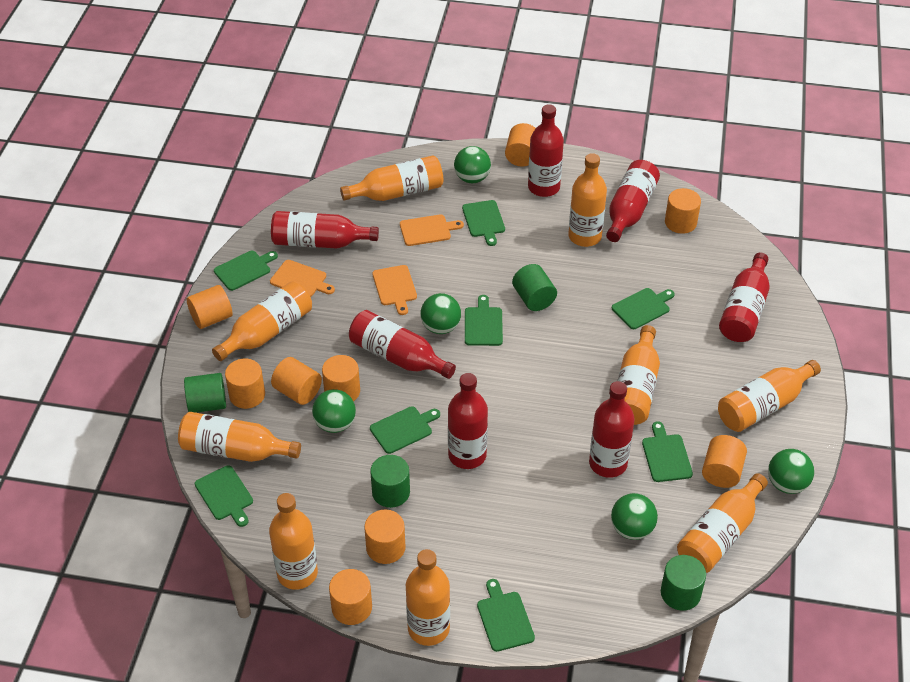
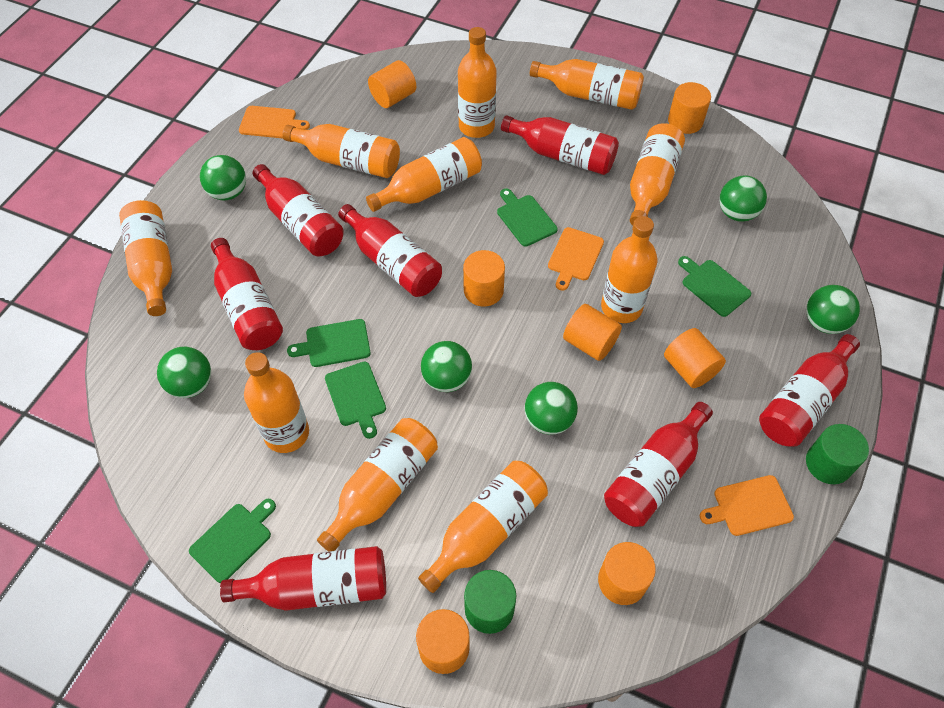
green ball: 5 -> 6
green cutting board: 8 -> 5
green cylinder: 4 -> 2
orange bottle: 9 -> 10
orange cylinder: 9 -> 7

